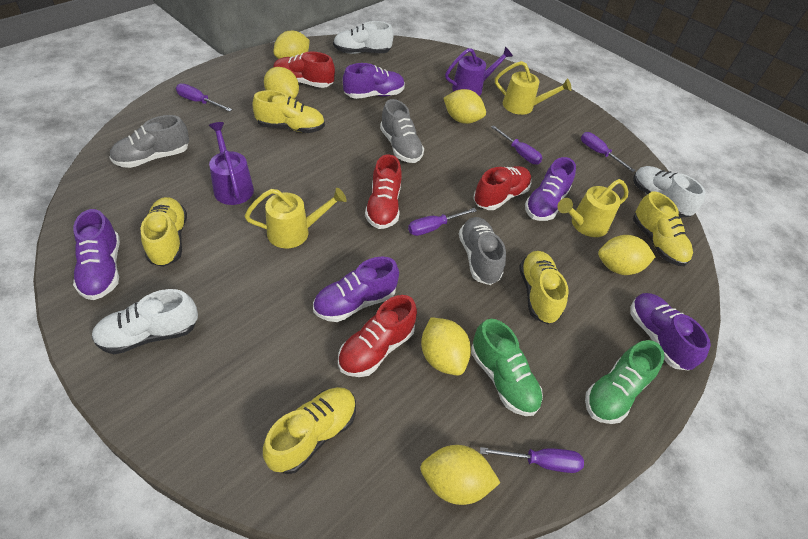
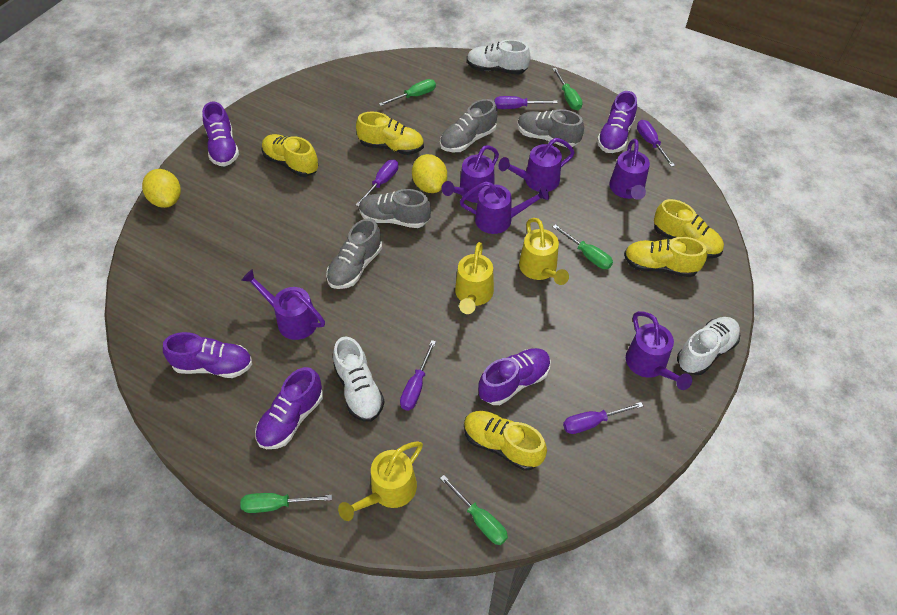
green screwdriver: 0 -> 5
green shoe: 2 -> 0
grey shoe: 3 -> 4
purple watering can: 2 -> 6
red shoe: 4 -> 0
yellow lemon: 6 -> 2

